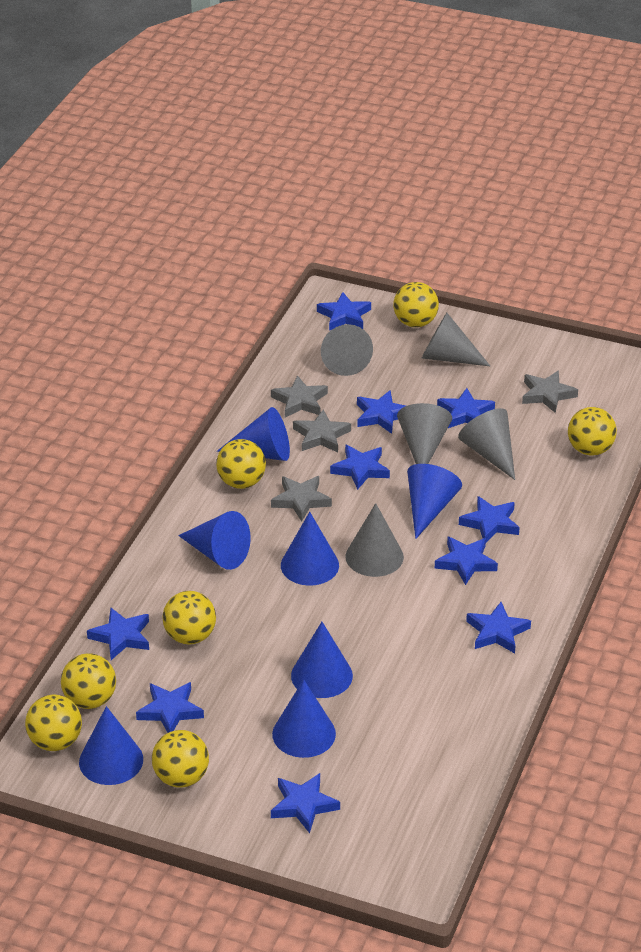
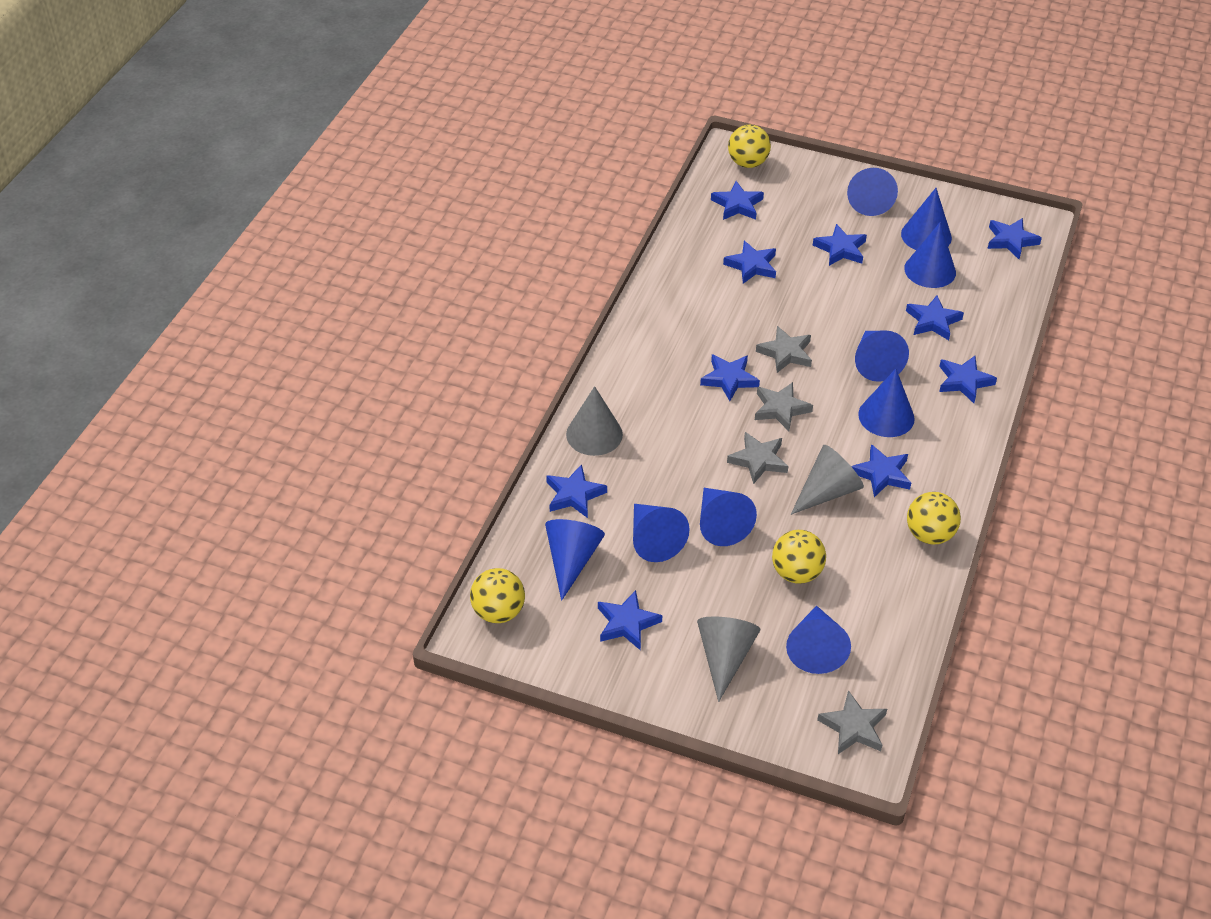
blue cone: 7 -> 9
grey cone: 5 -> 3
yellow ball: 7 -> 4

